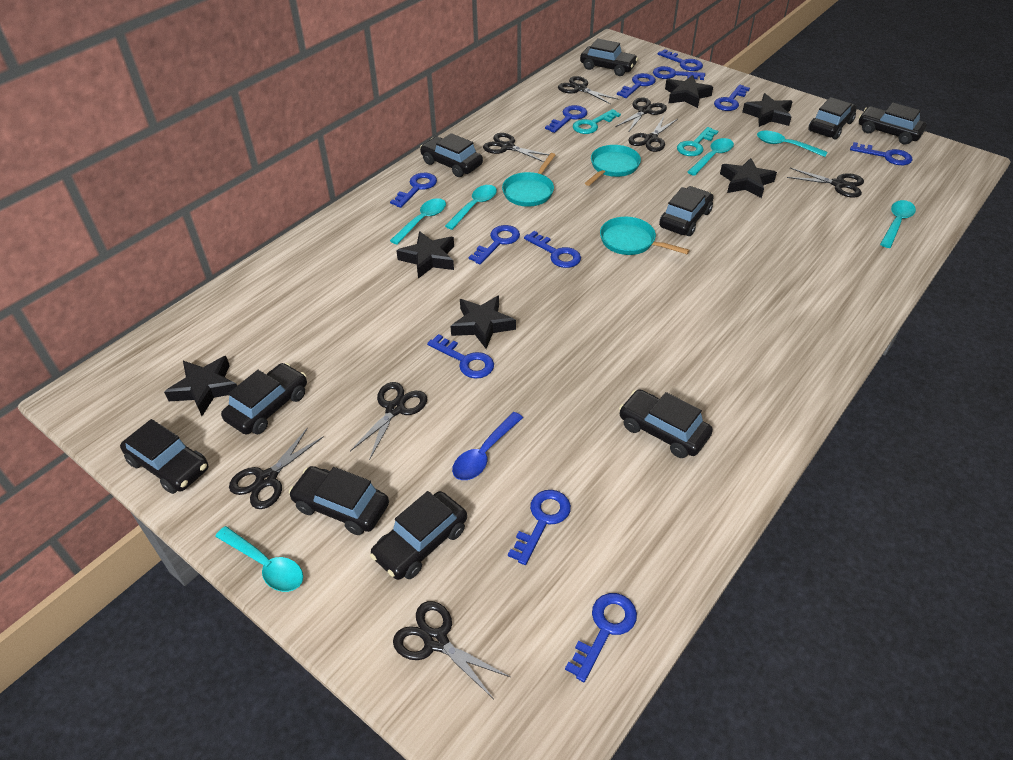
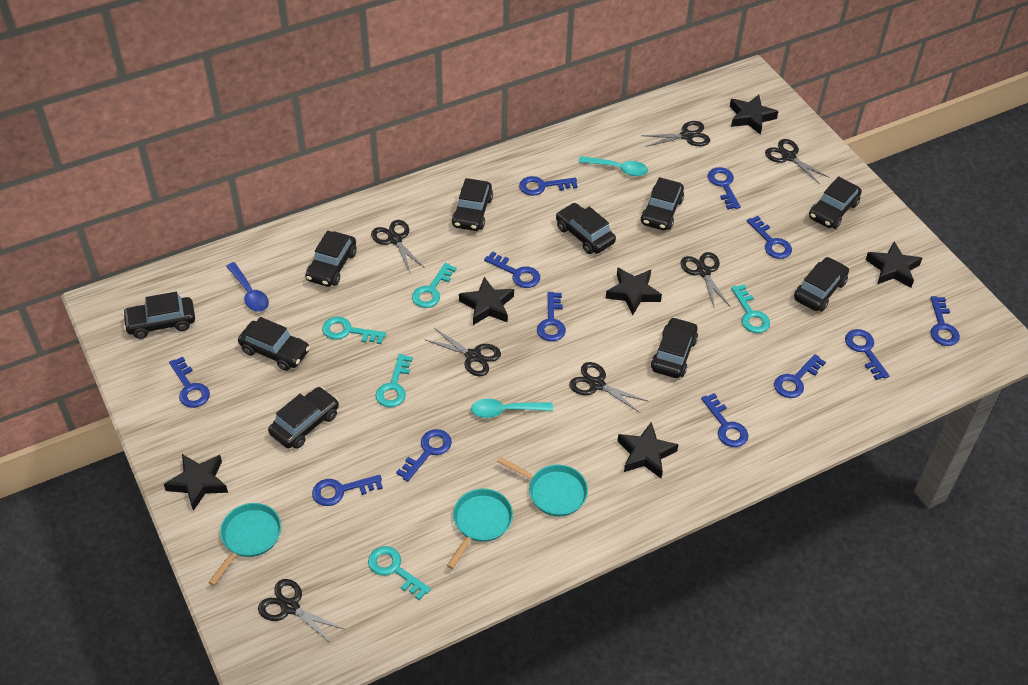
black scissors: 8 -> 7
turquoise key: 2 -> 5
turquoise spoon: 6 -> 2

